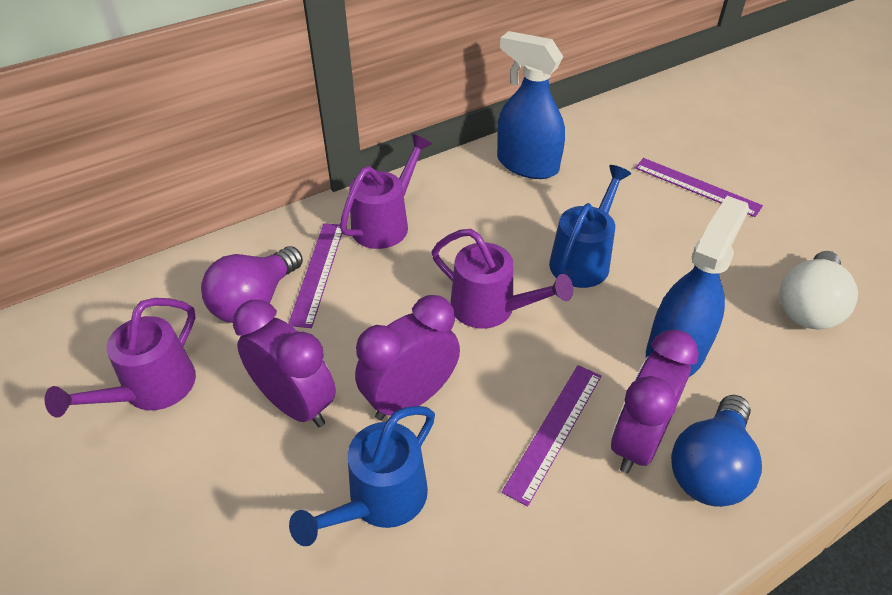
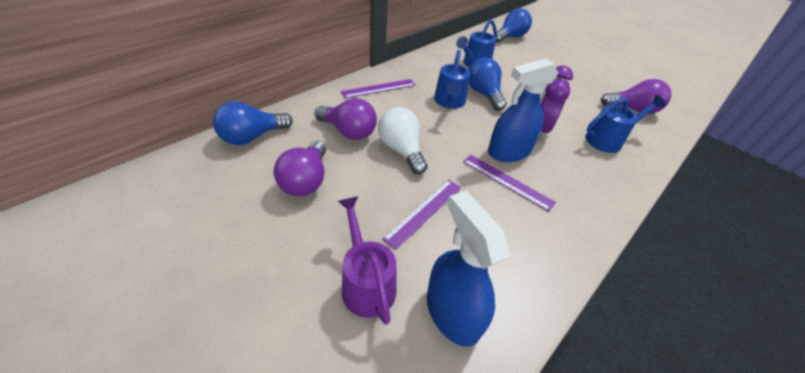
blue light bulb: 1 -> 3
blue watering can: 2 -> 3
purple clock: 3 -> 1
purple light bulb: 1 -> 3
purple watering can: 3 -> 1

